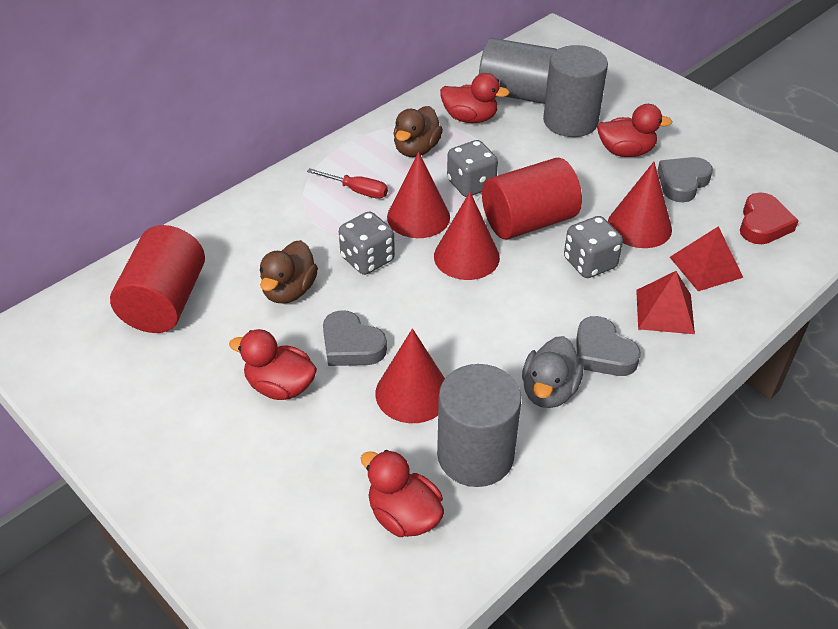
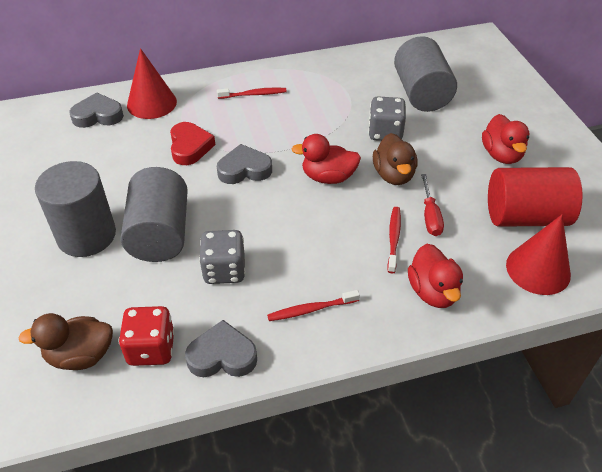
grey dice: 3 -> 2
grey duck: 1 -> 0
red cone: 4 -> 2
red cylinder: 2 -> 1
red dice: 0 -> 1
red duck: 4 -> 3
red pyramid: 2 -> 0
red toothbrush: 0 -> 3

